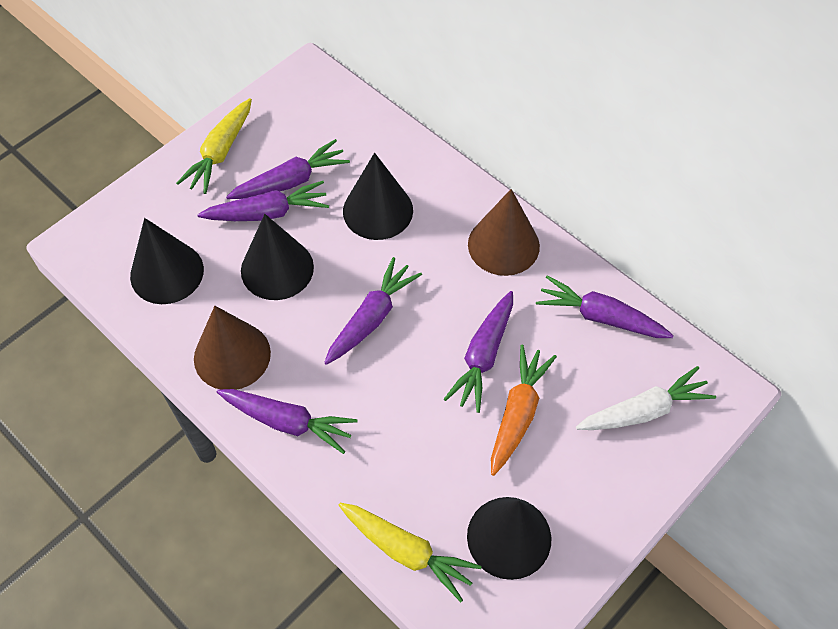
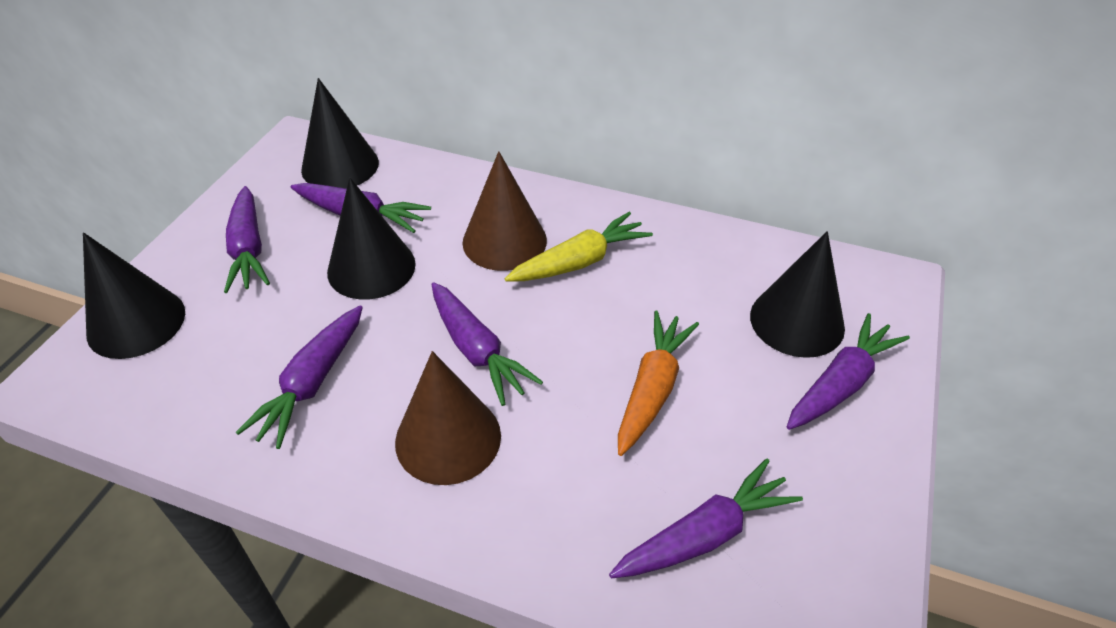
white carrot: 1 -> 0
yellow carrot: 2 -> 1

